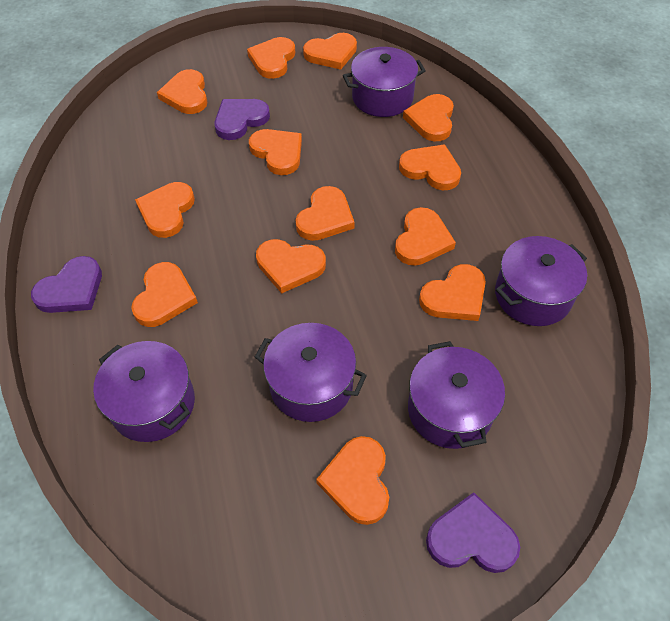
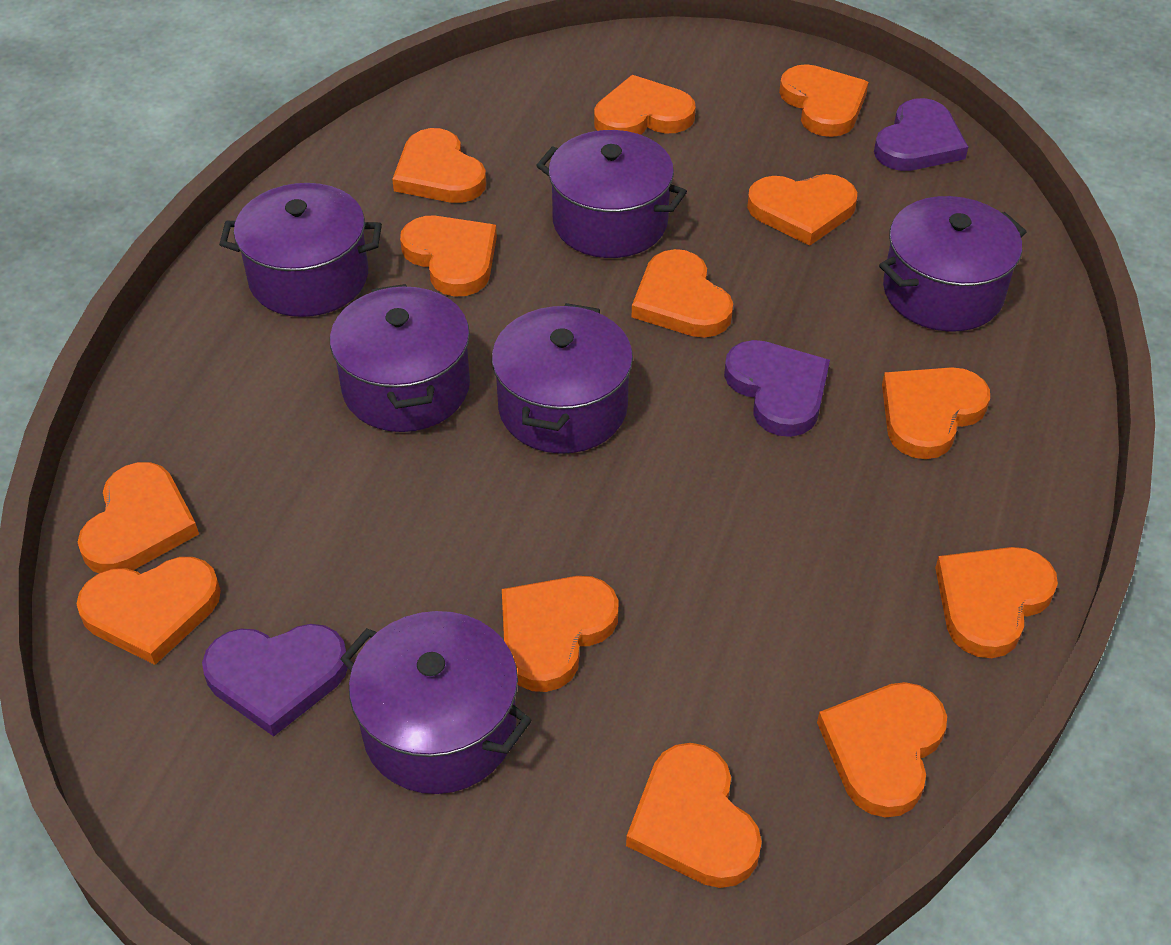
purple pot: 5 -> 6

